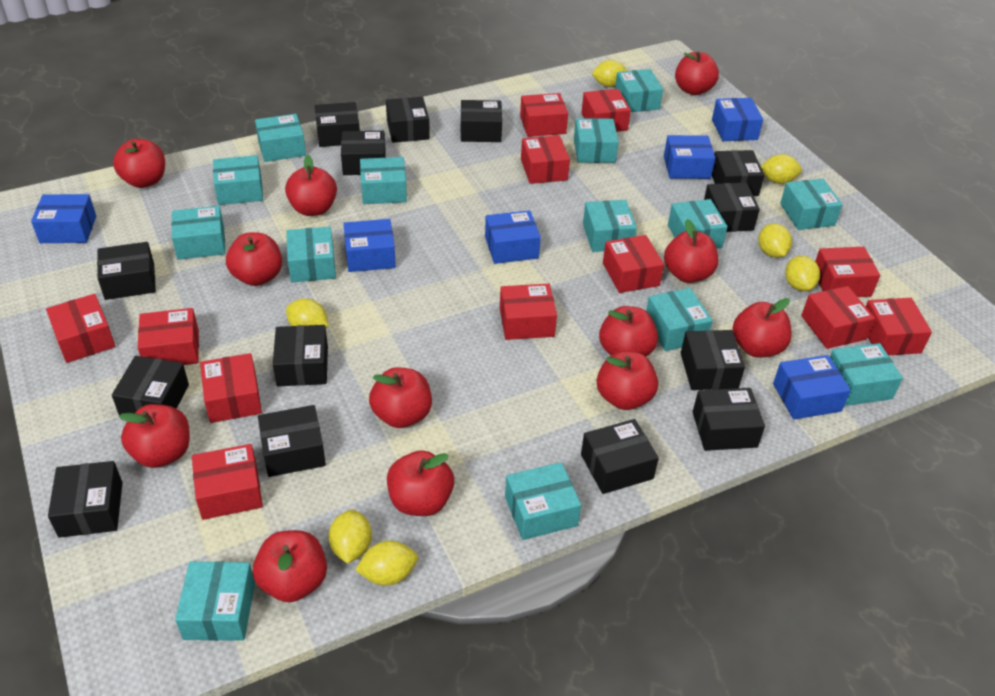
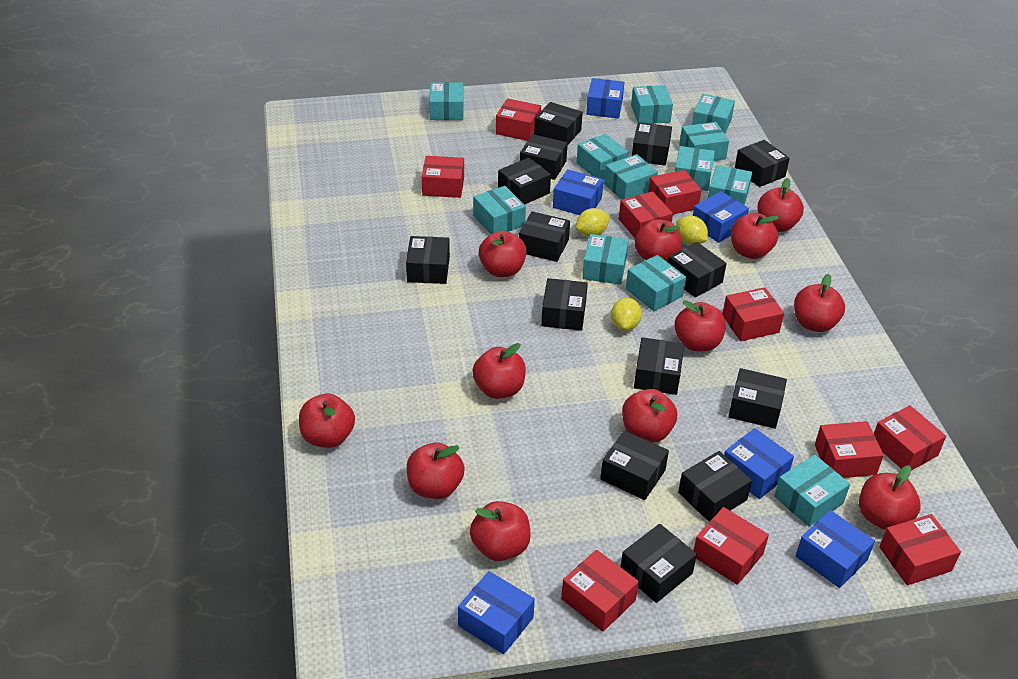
red box: 12 -> 10
turquoise box: 14 -> 12
yellow lemon: 7 -> 3

